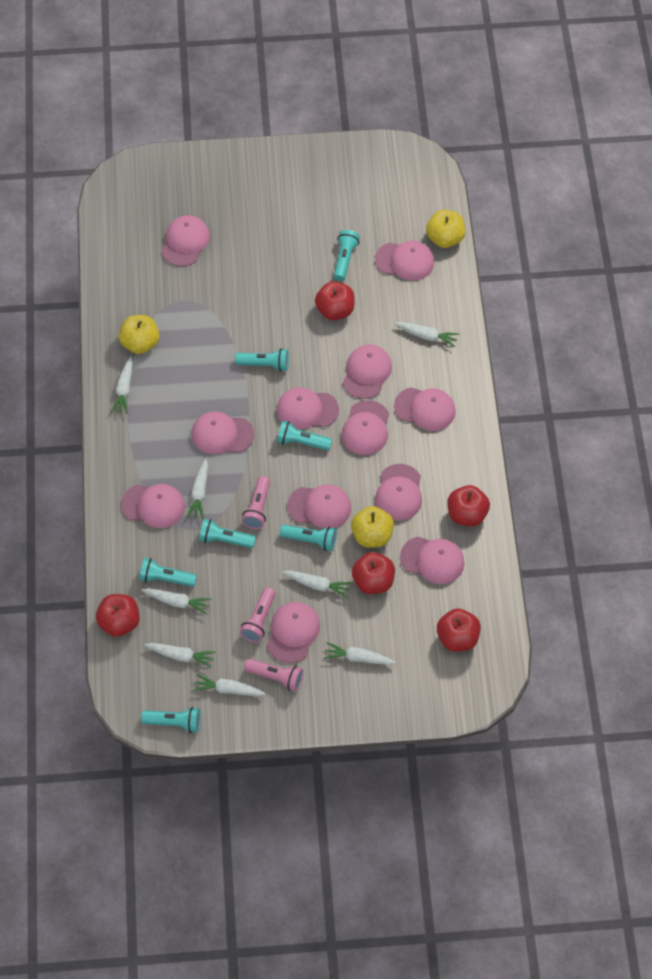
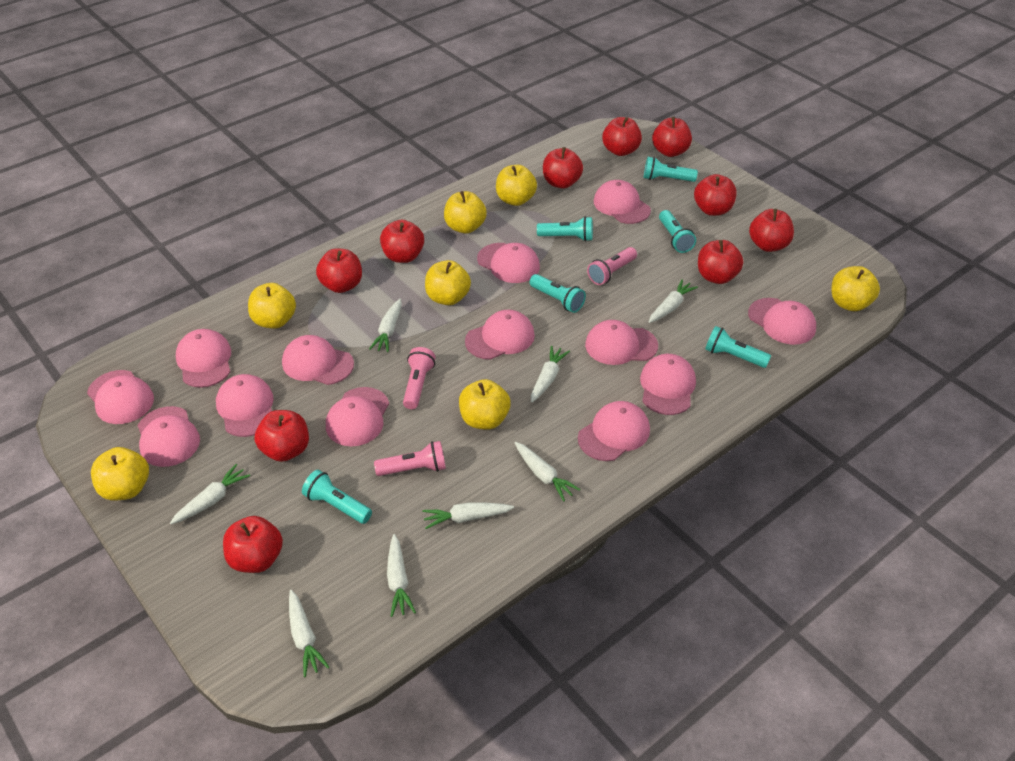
pink cap: 12 -> 13
red apple: 5 -> 10
turquoise flashlight: 7 -> 6
yellow apple: 3 -> 7

